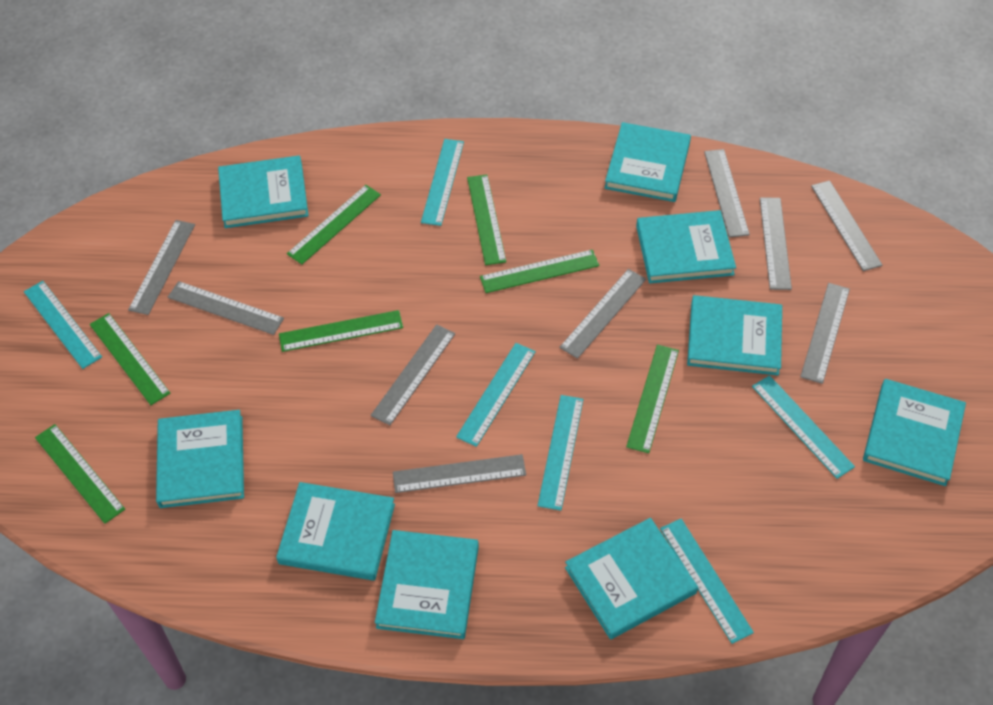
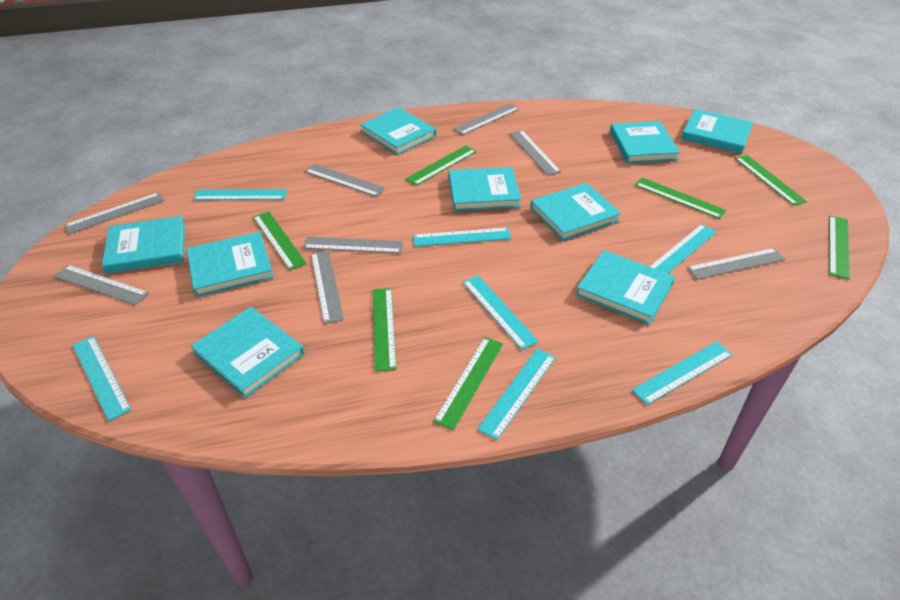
grey ruler: 9 -> 8
turquoise ruler: 6 -> 7

